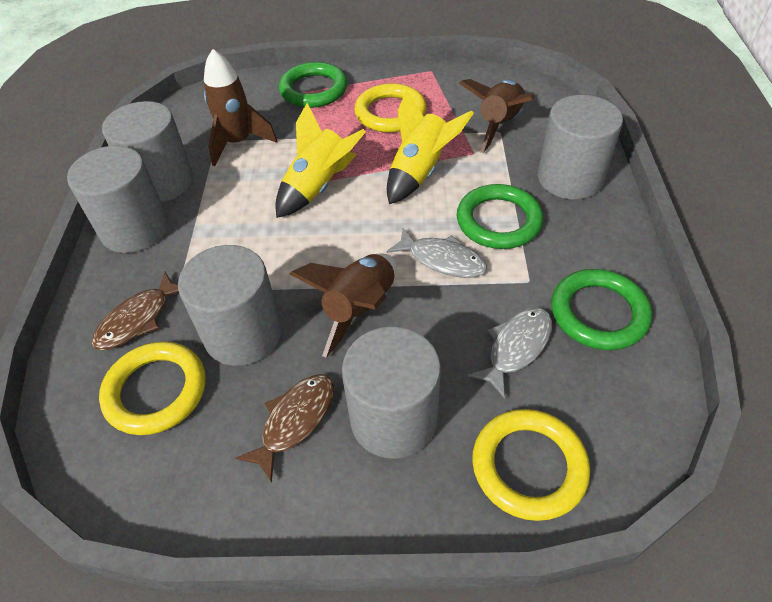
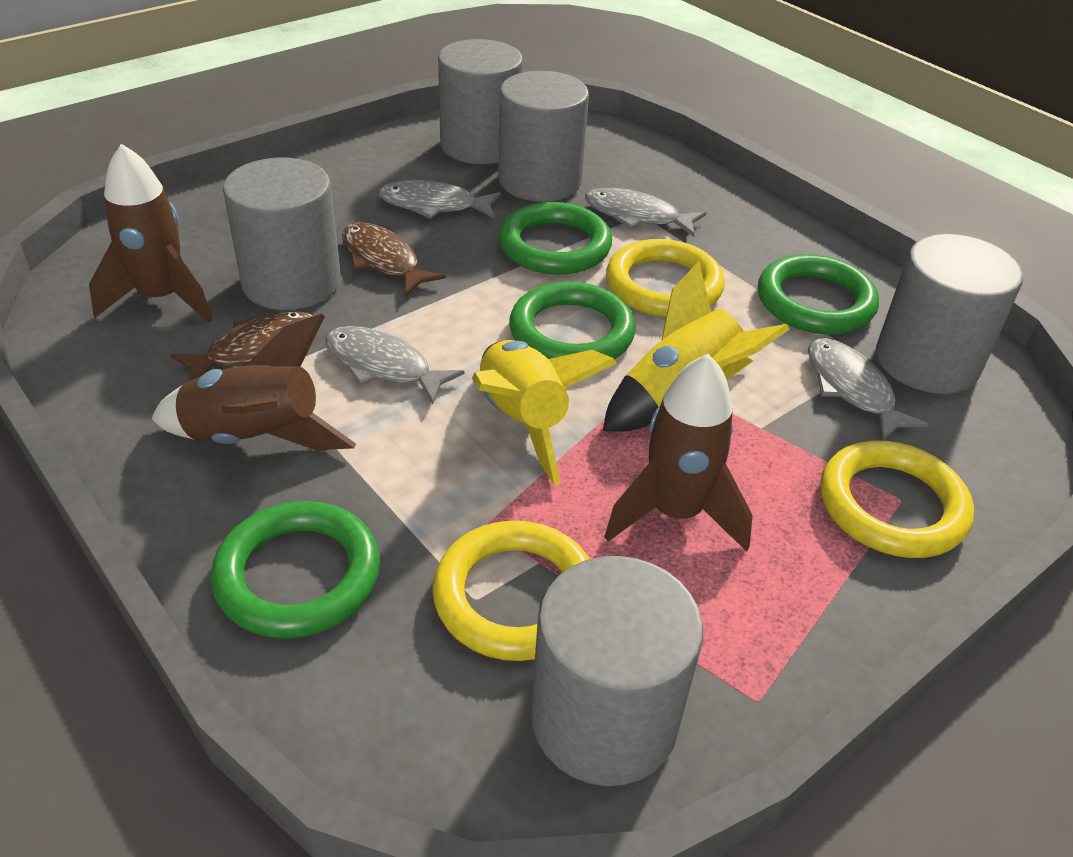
green ring: 3 -> 4
grey fish: 2 -> 4

